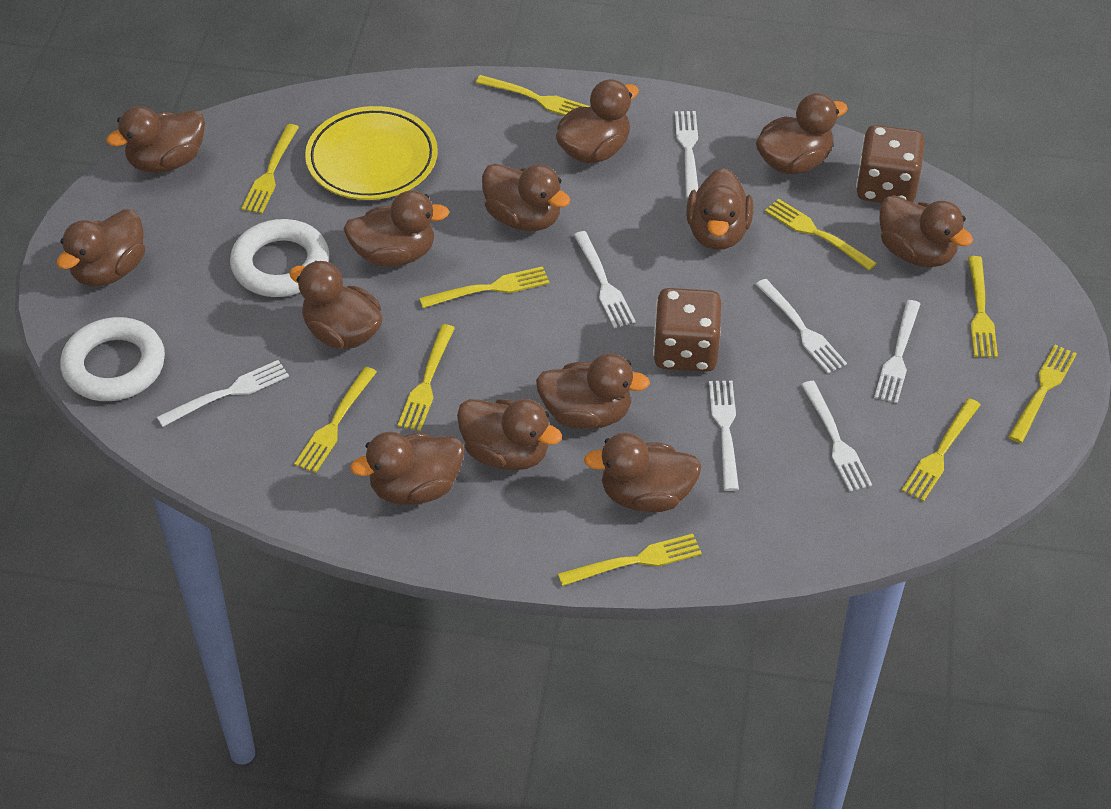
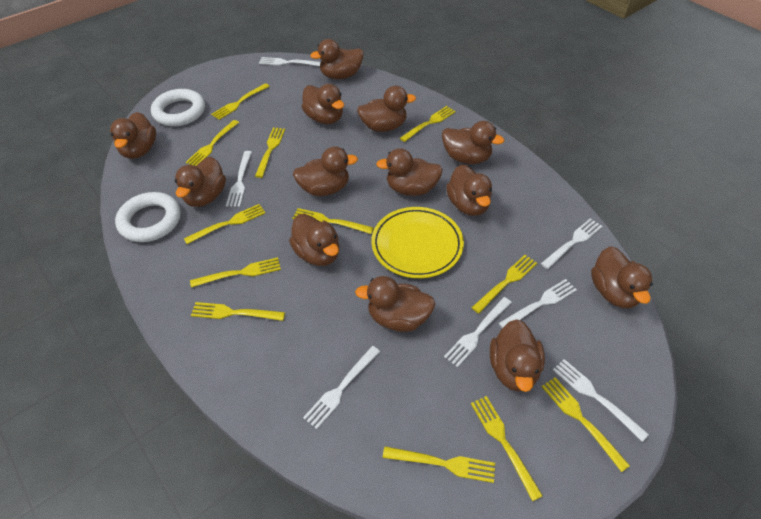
brown dice: 2 -> 0
yellow fork: 10 -> 12

